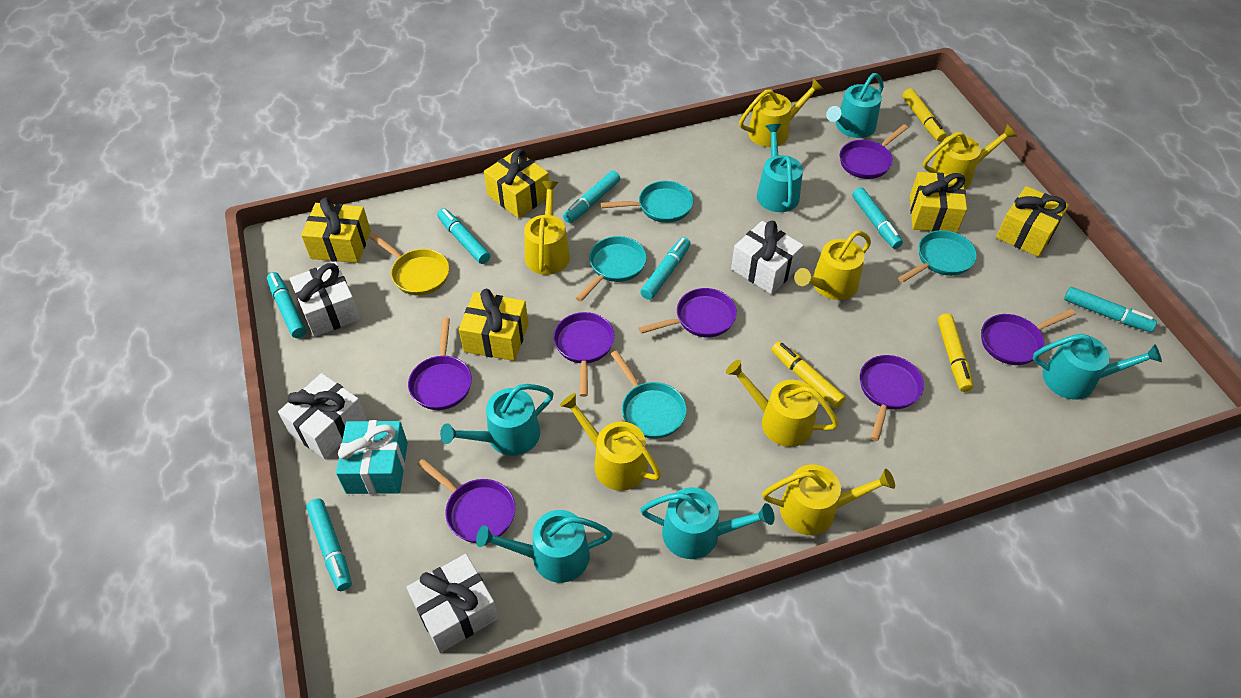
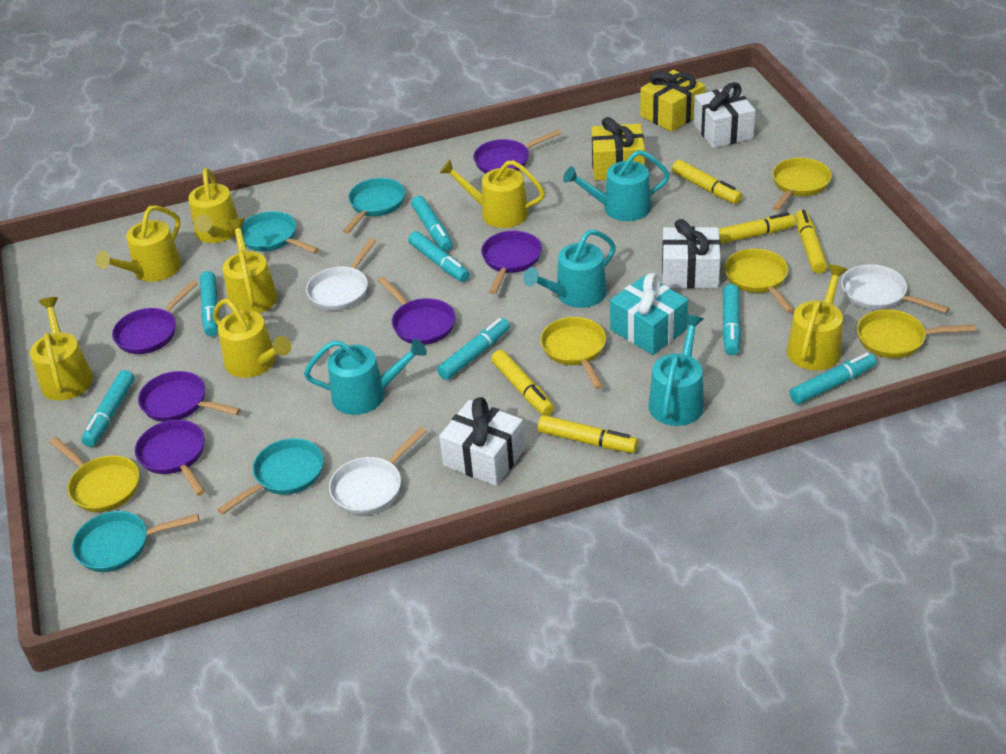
purple pan: 7 -> 6
turquoise watering can: 6 -> 4
white gift: 4 -> 3
white pan: 0 -> 3
yellow gift: 5 -> 2
yellow marker: 3 -> 5
yellow pan: 1 -> 5

